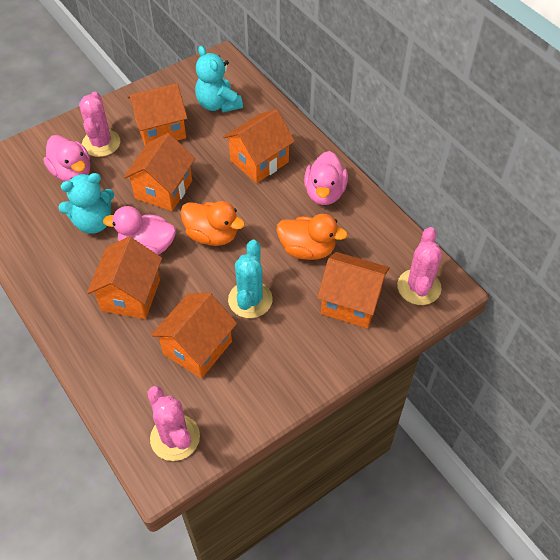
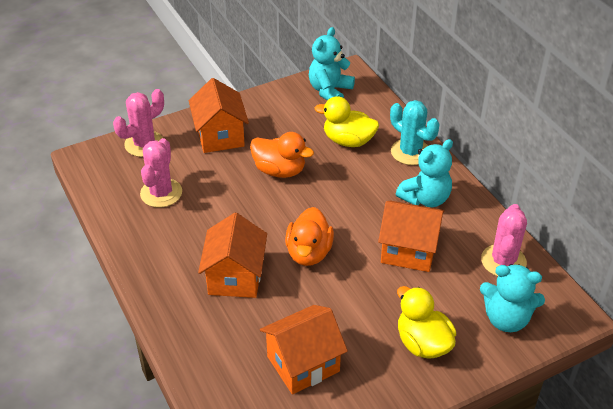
orange house: 6 -> 4
pink duck: 3 -> 0
turquoise teddy bear: 2 -> 3
yellow duck: 0 -> 2

